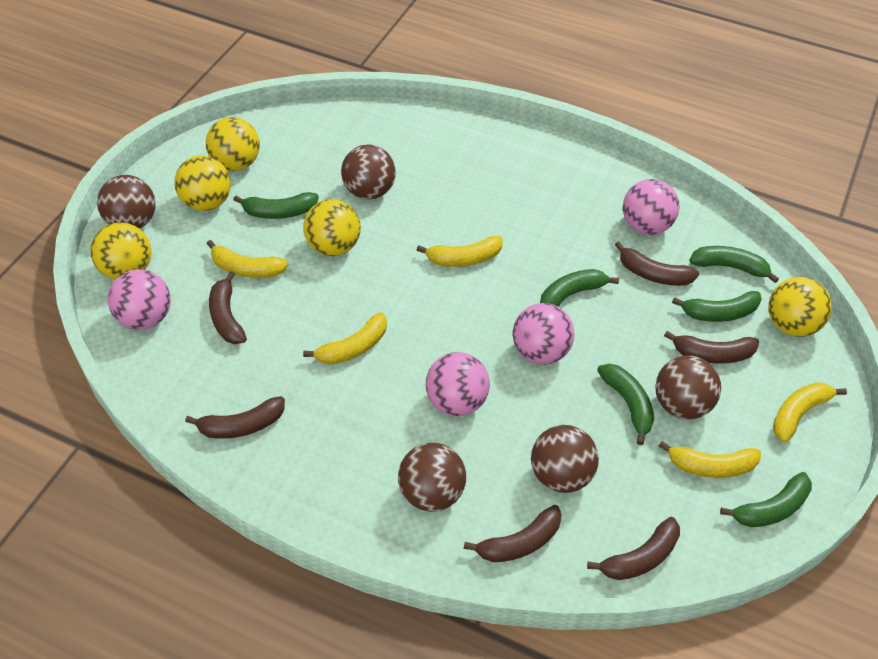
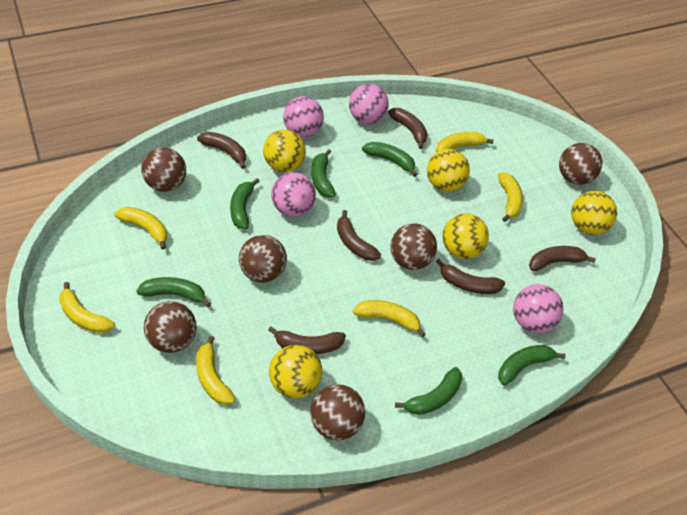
brown ball: 5 -> 6
yellow banana: 5 -> 6

